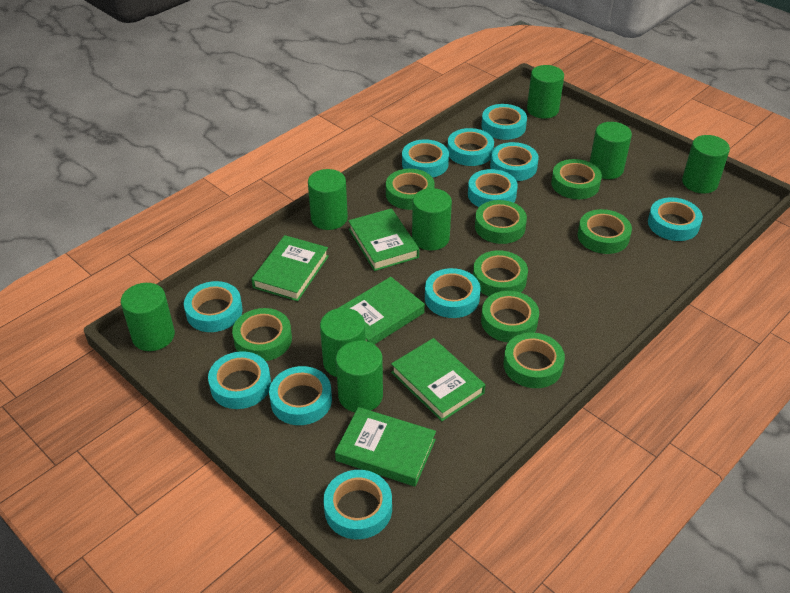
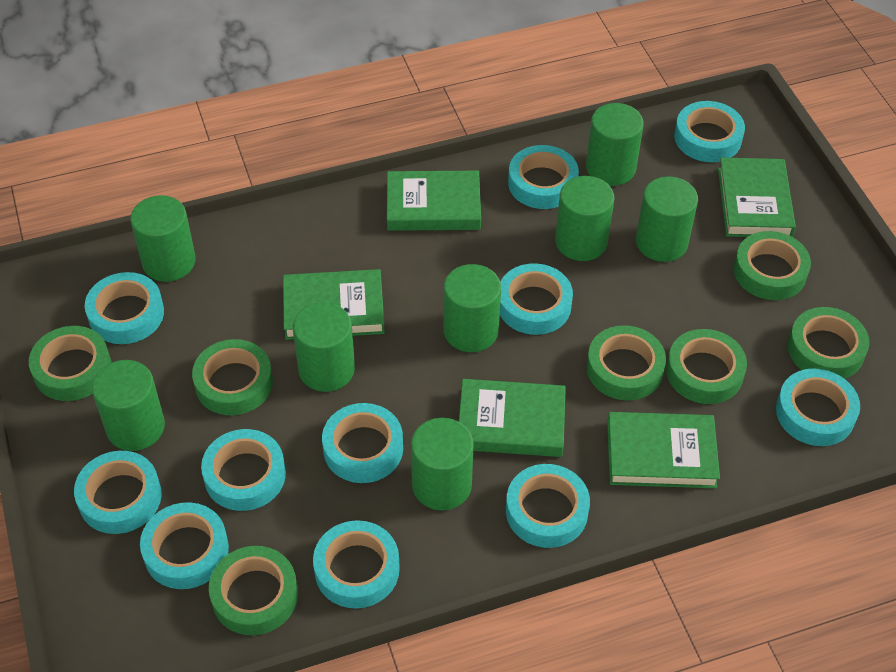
green tape: 8 -> 7

